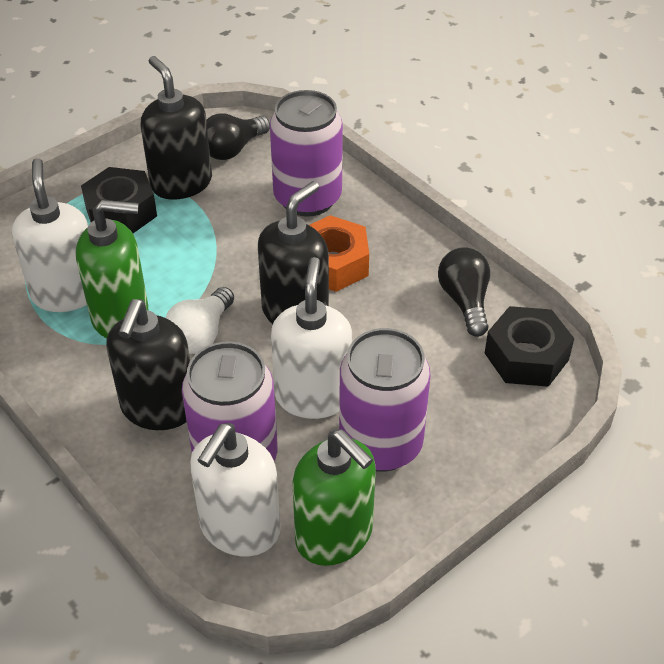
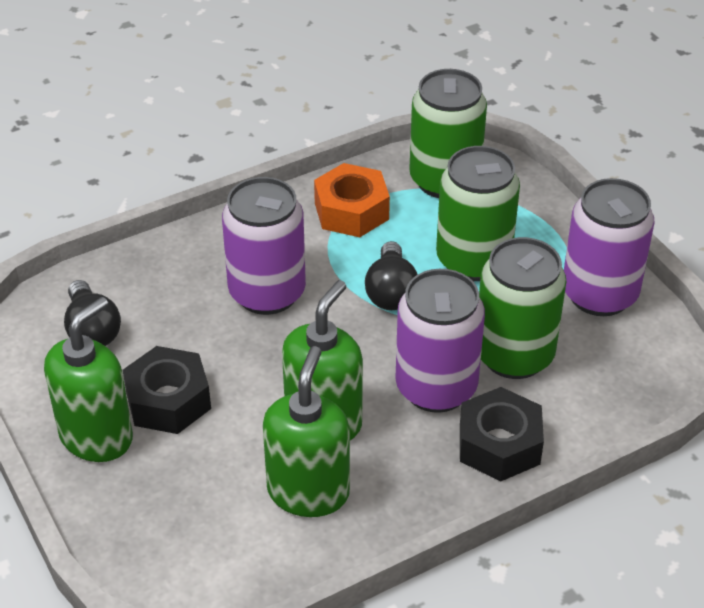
black soap dispenser: 3 -> 0
green can: 0 -> 3
green soap dispenser: 2 -> 3
white light bulb: 1 -> 0
white soap dispenser: 3 -> 0

